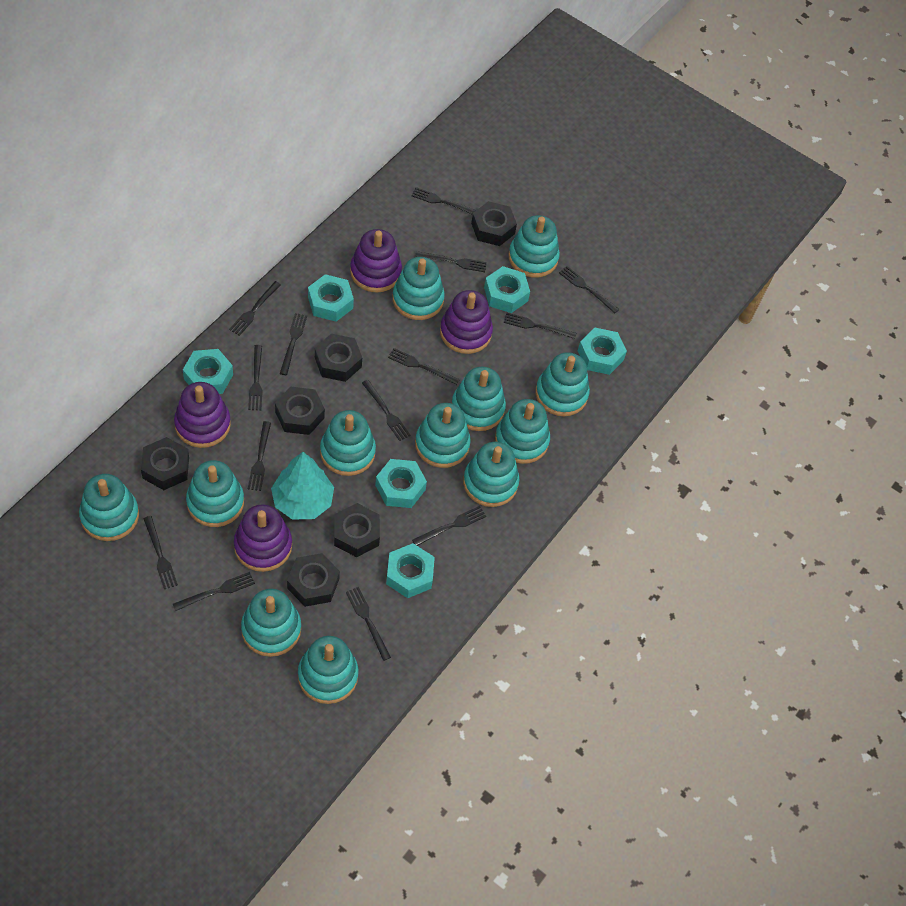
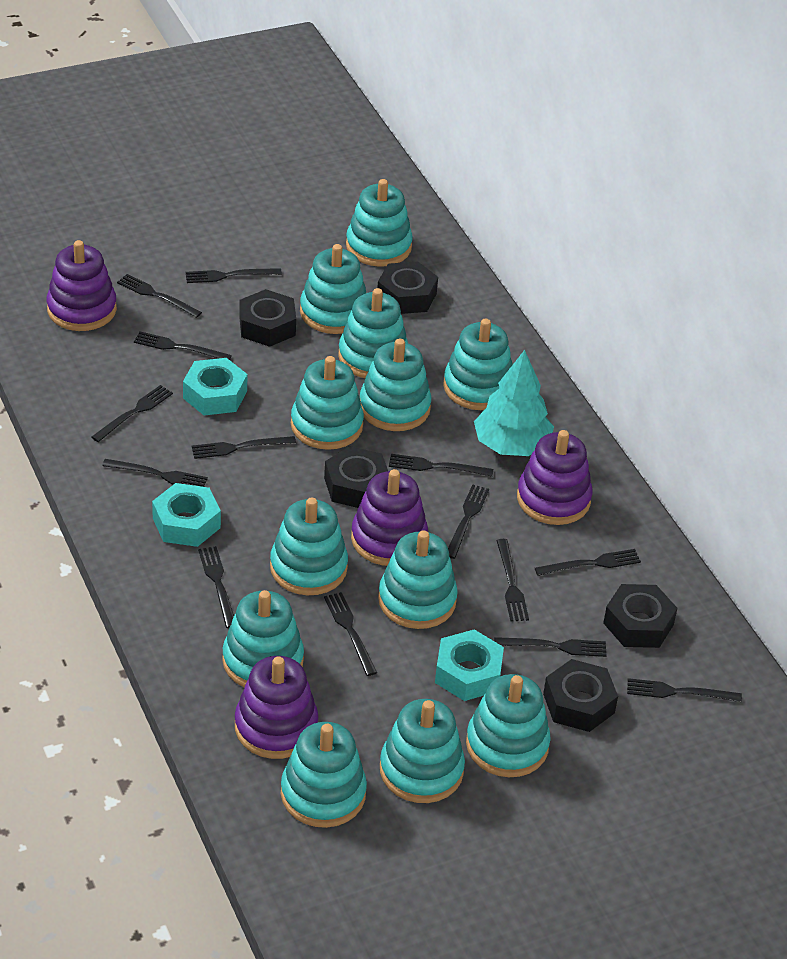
black nut: 6 -> 5
turquoise nut: 6 -> 3

